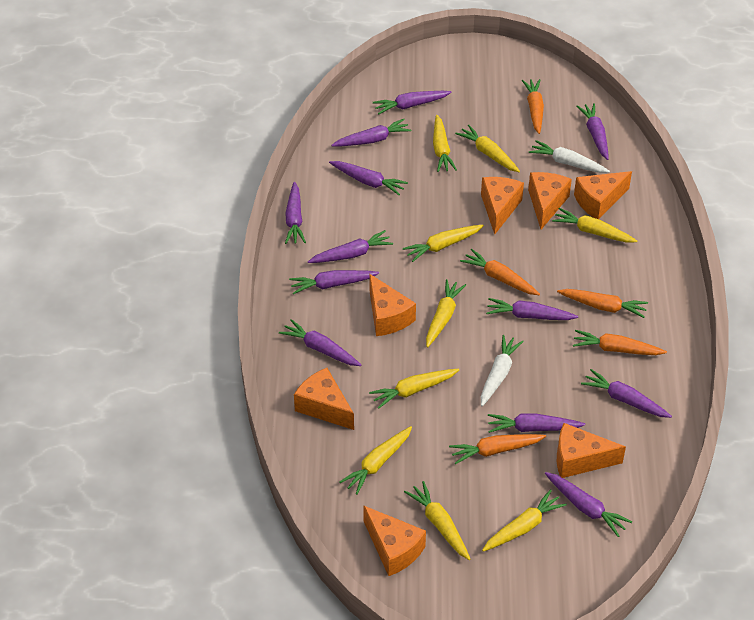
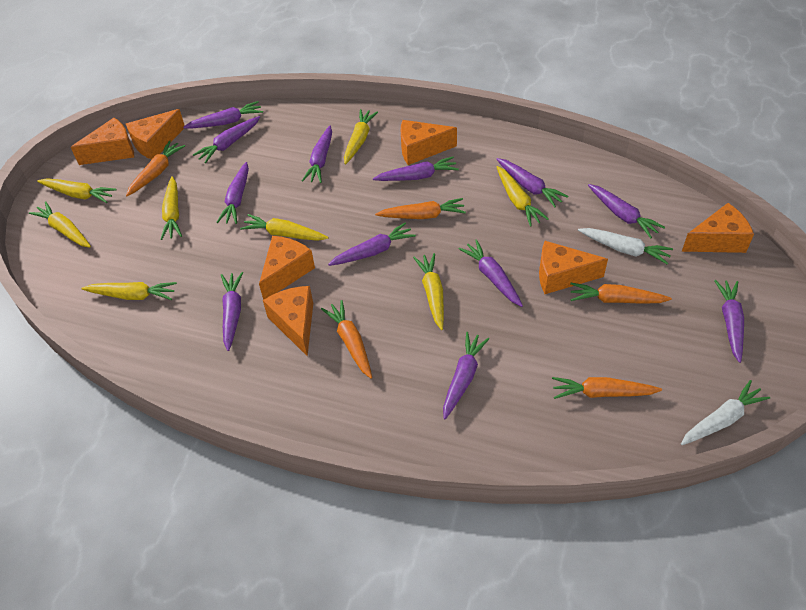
yellow carrot: 9 -> 8

